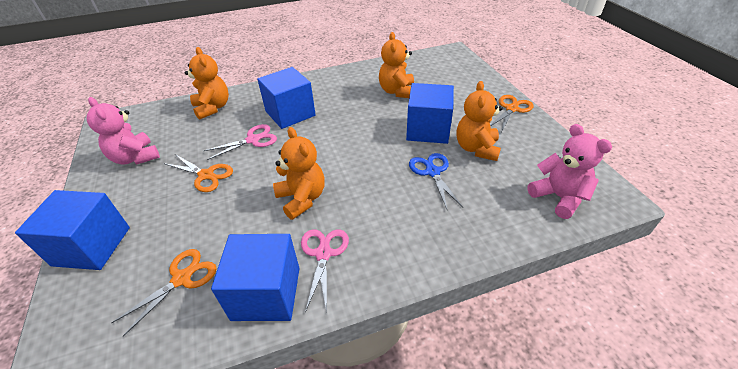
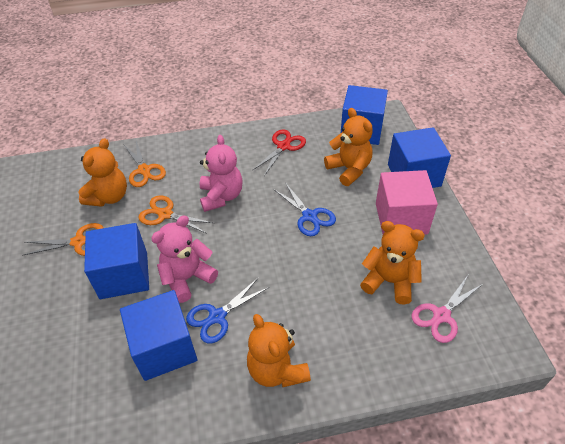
blue scissors: 1 -> 2
pink cube: 0 -> 1
pink scissors: 2 -> 1
red scissors: 0 -> 1

